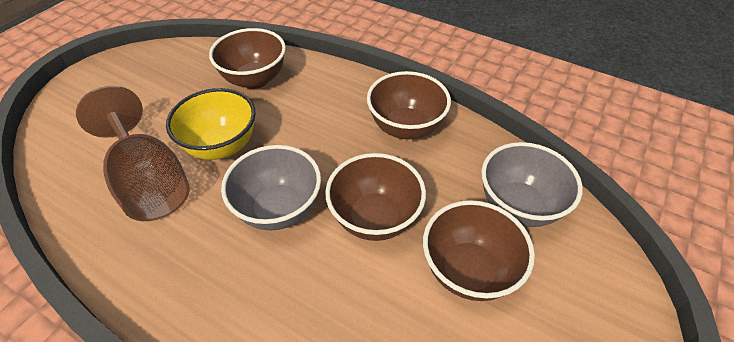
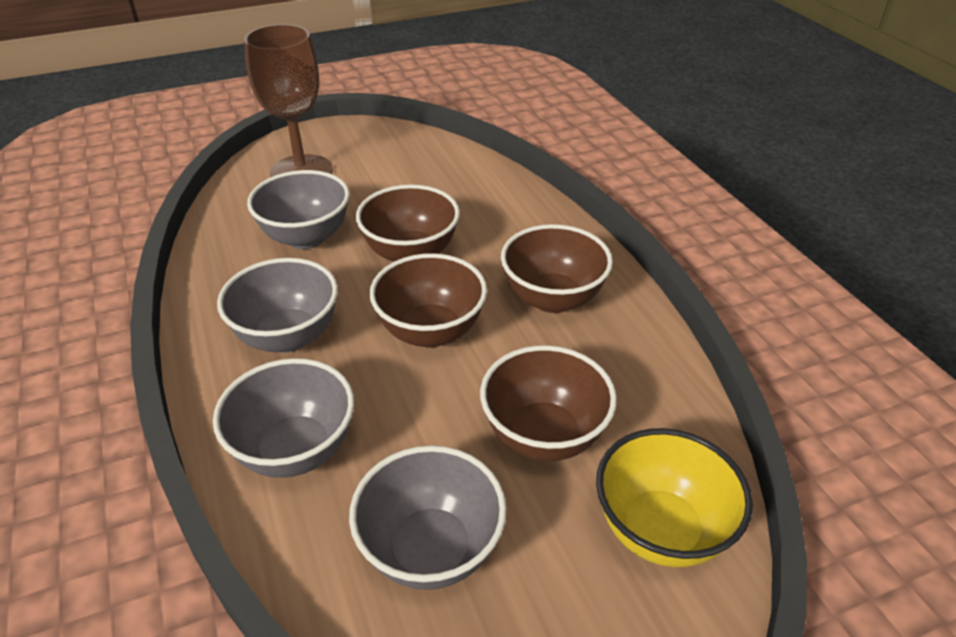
grey bowl: 2 -> 4

